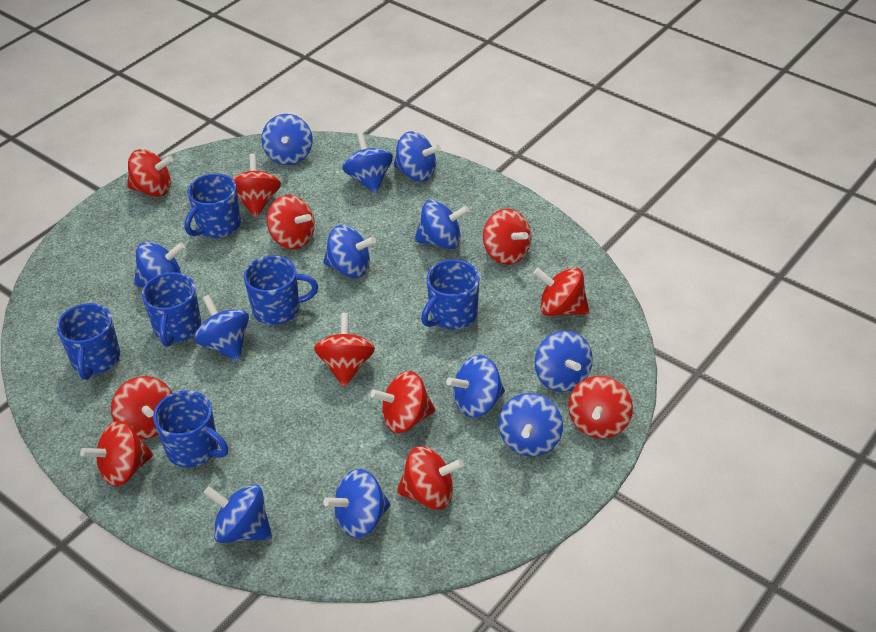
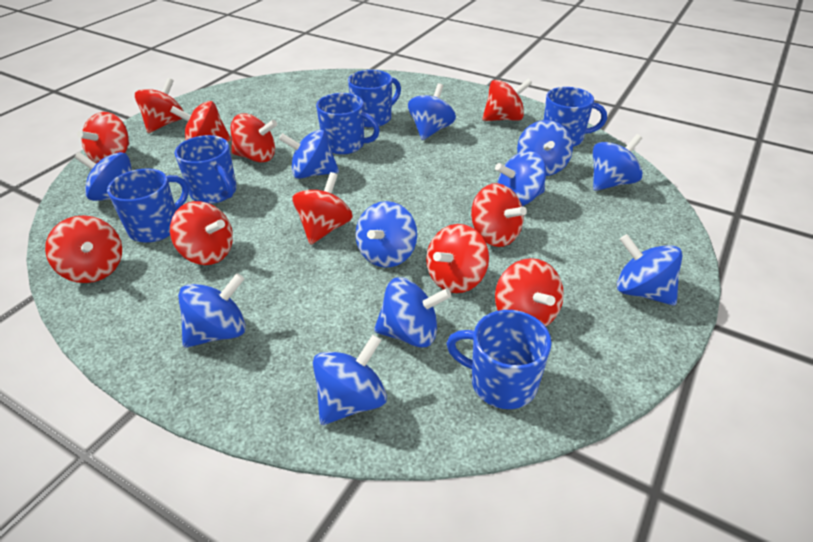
blue spinning top: 12 -> 11

